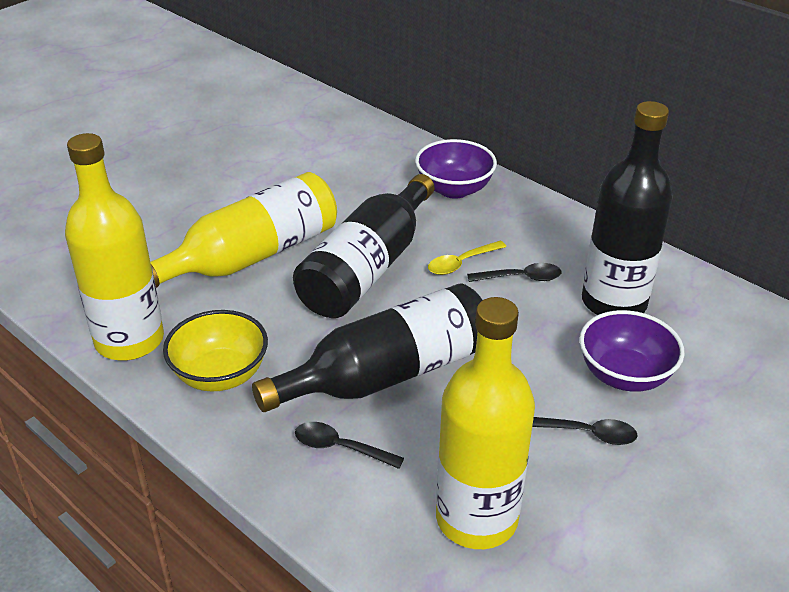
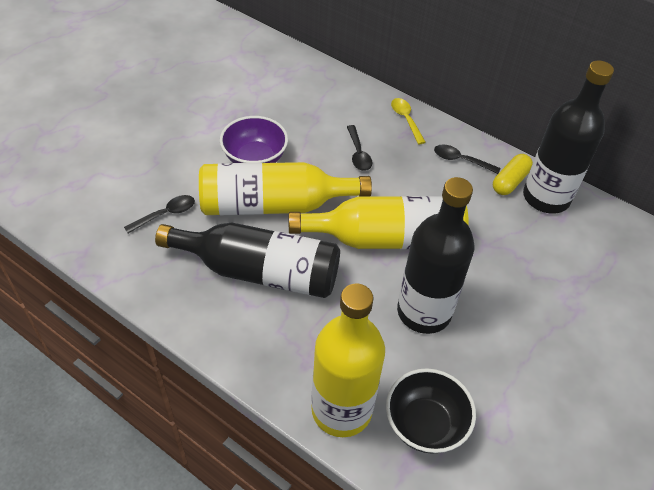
black bowl: 0 -> 1
purple bowl: 2 -> 1
yellow bowl: 1 -> 0
yellow capsule: 0 -> 1

